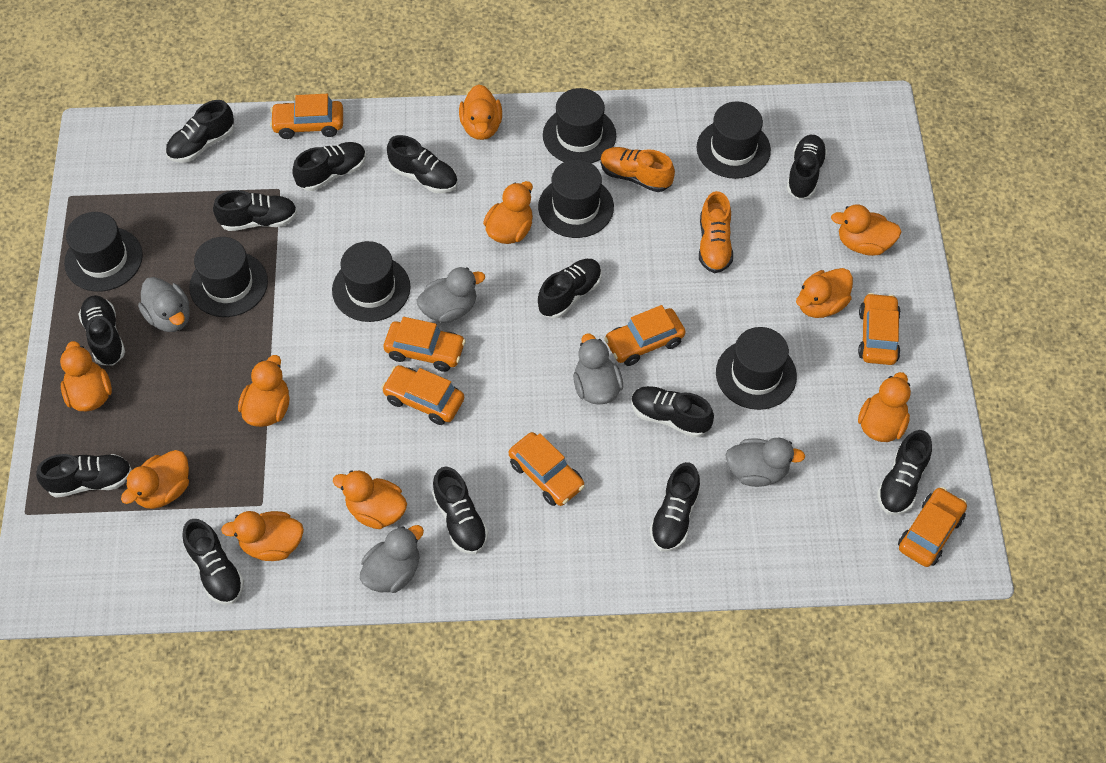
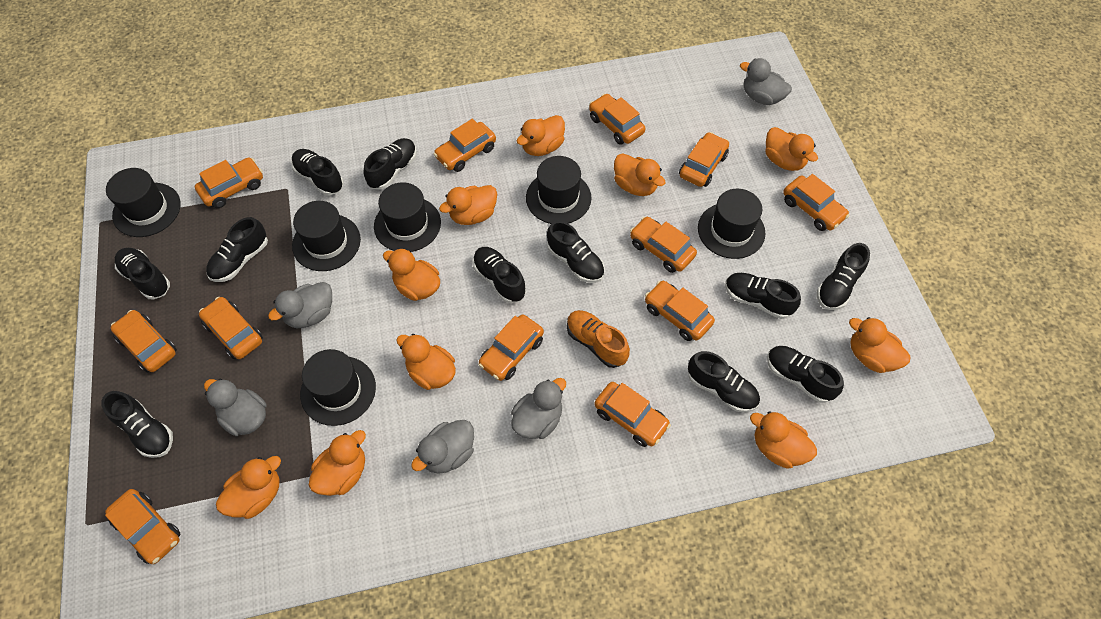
black hat: 7 -> 6
black shoe: 13 -> 11
orange car: 7 -> 12
orange shoe: 2 -> 1

